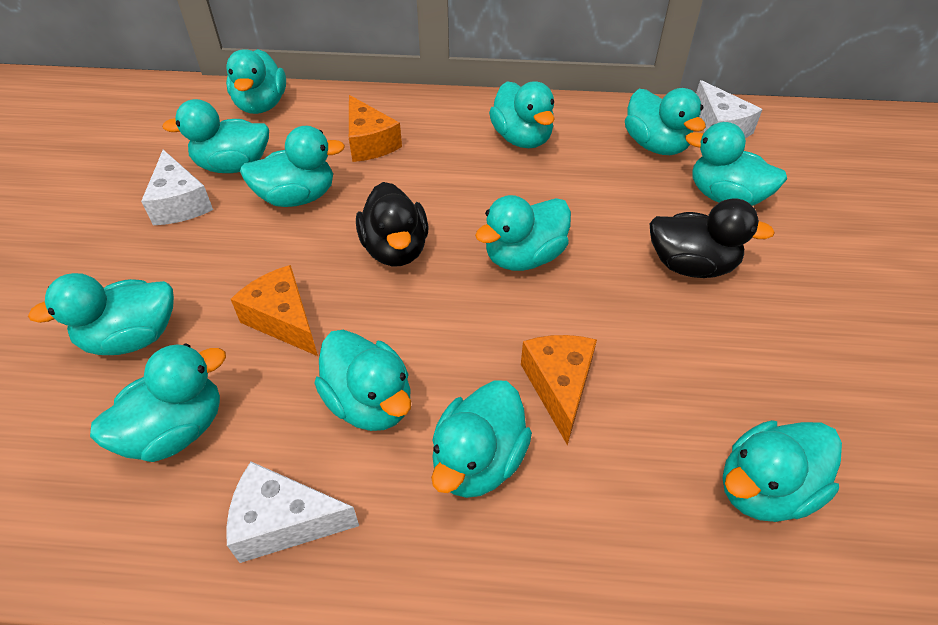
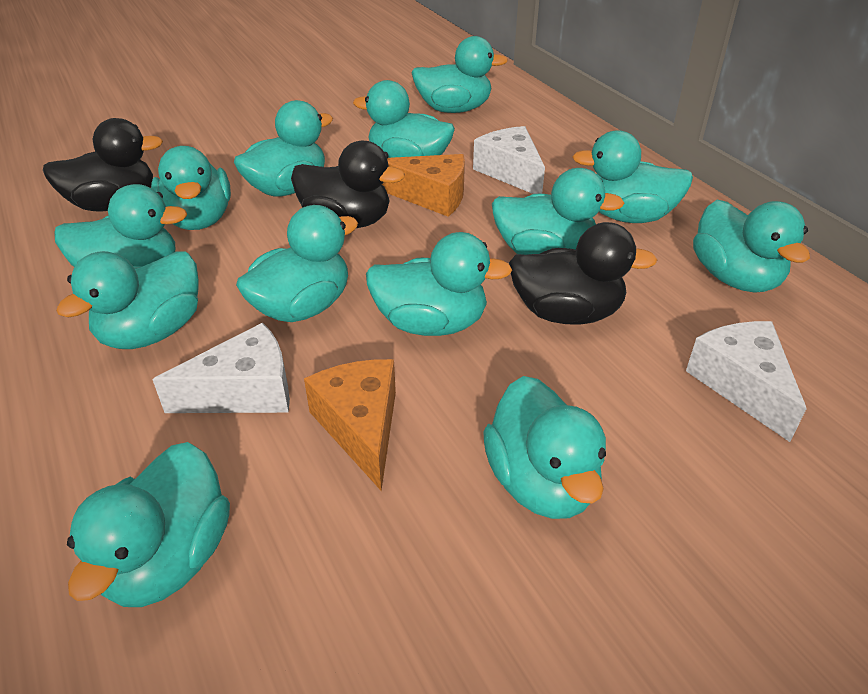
black duck: 2 -> 3
orange cheese: 3 -> 2
turquoise duck: 12 -> 13

